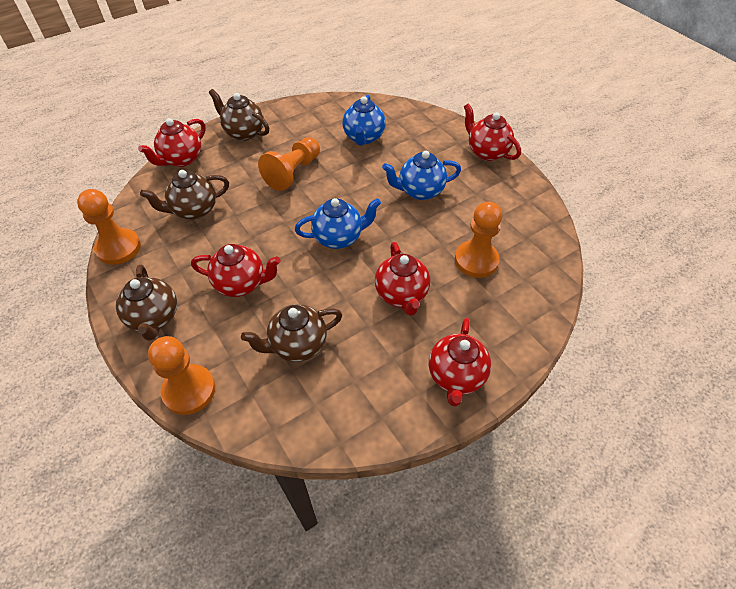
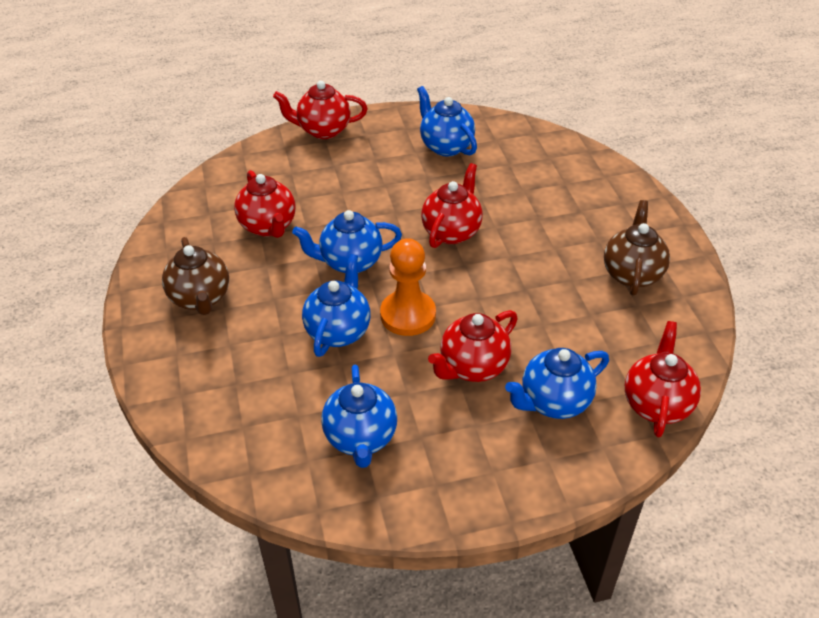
blue teapot: 3 -> 5
brown teapot: 4 -> 2
orange pawn: 4 -> 1

